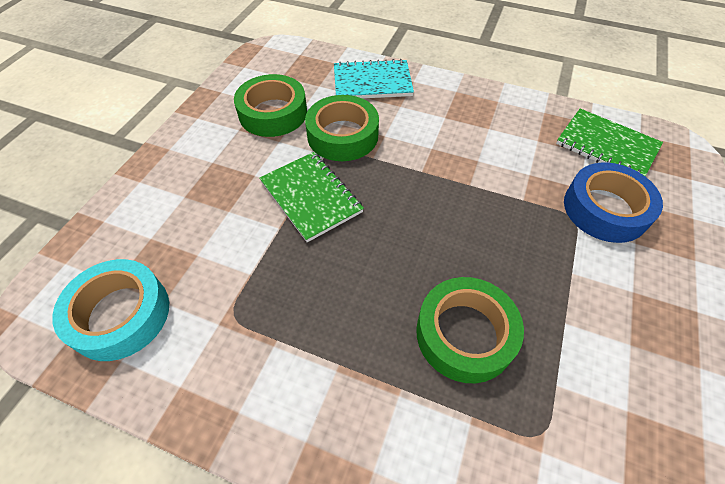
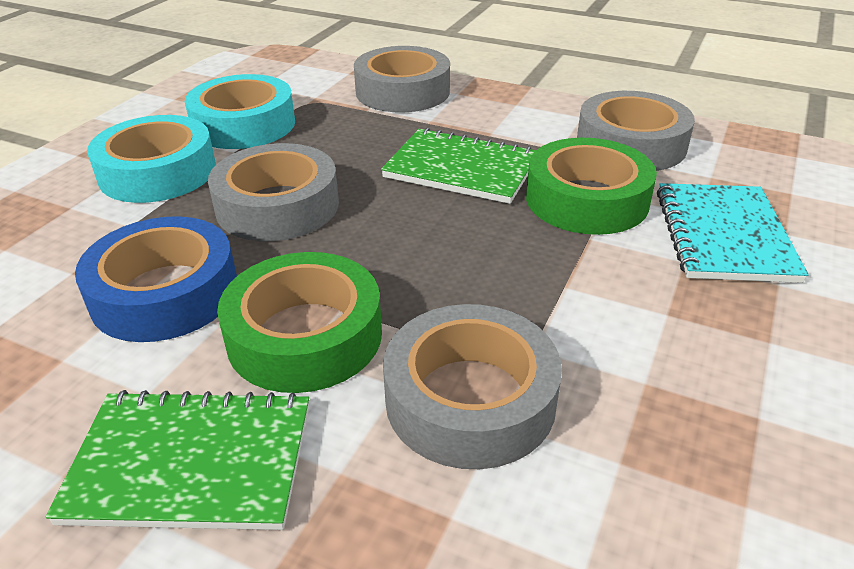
green tape: 3 -> 2
grey tape: 0 -> 4
turquoise tape: 1 -> 2

